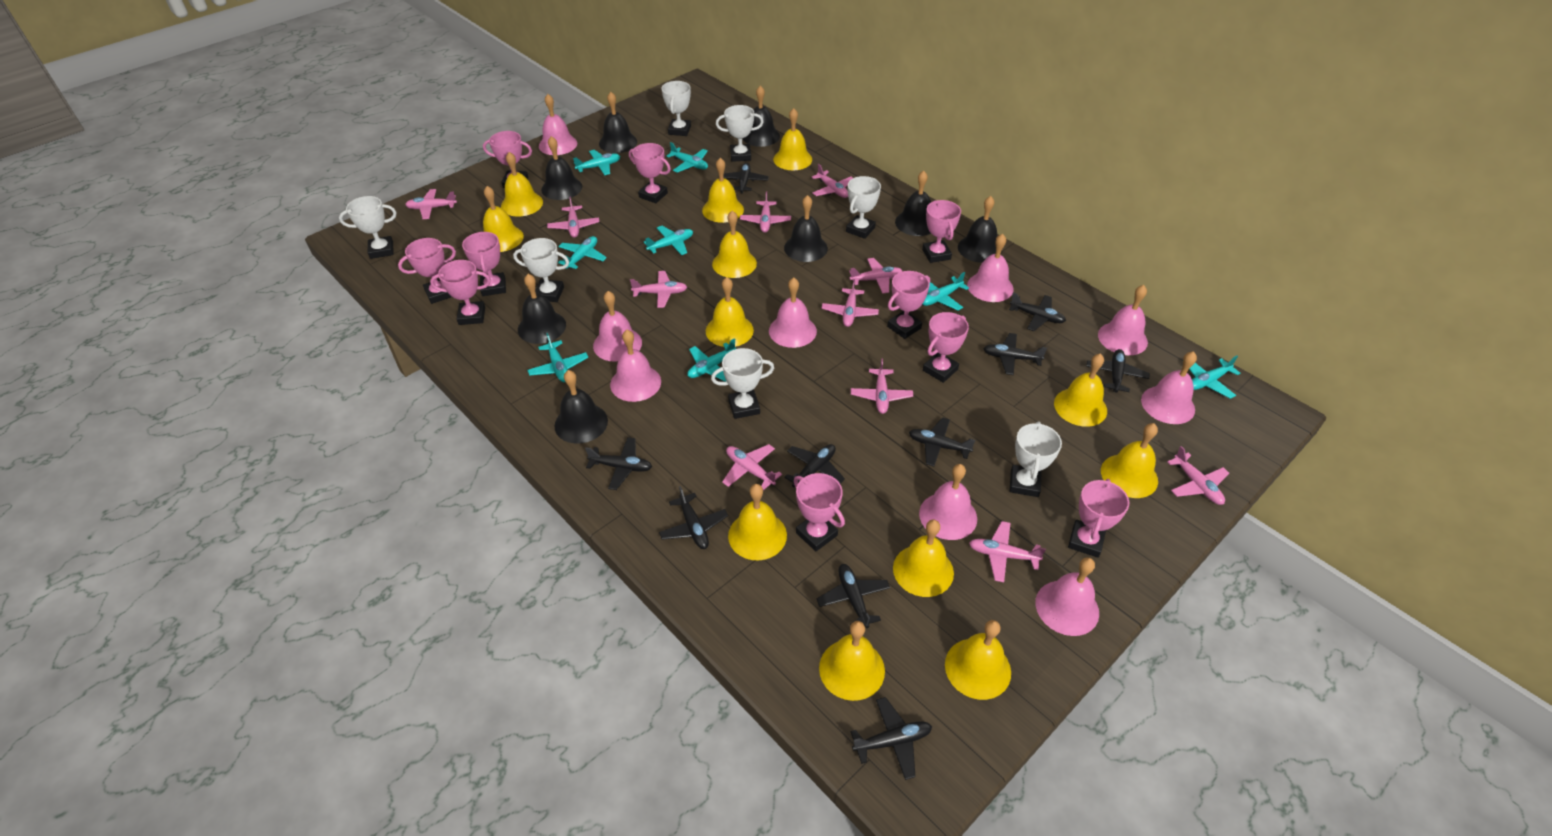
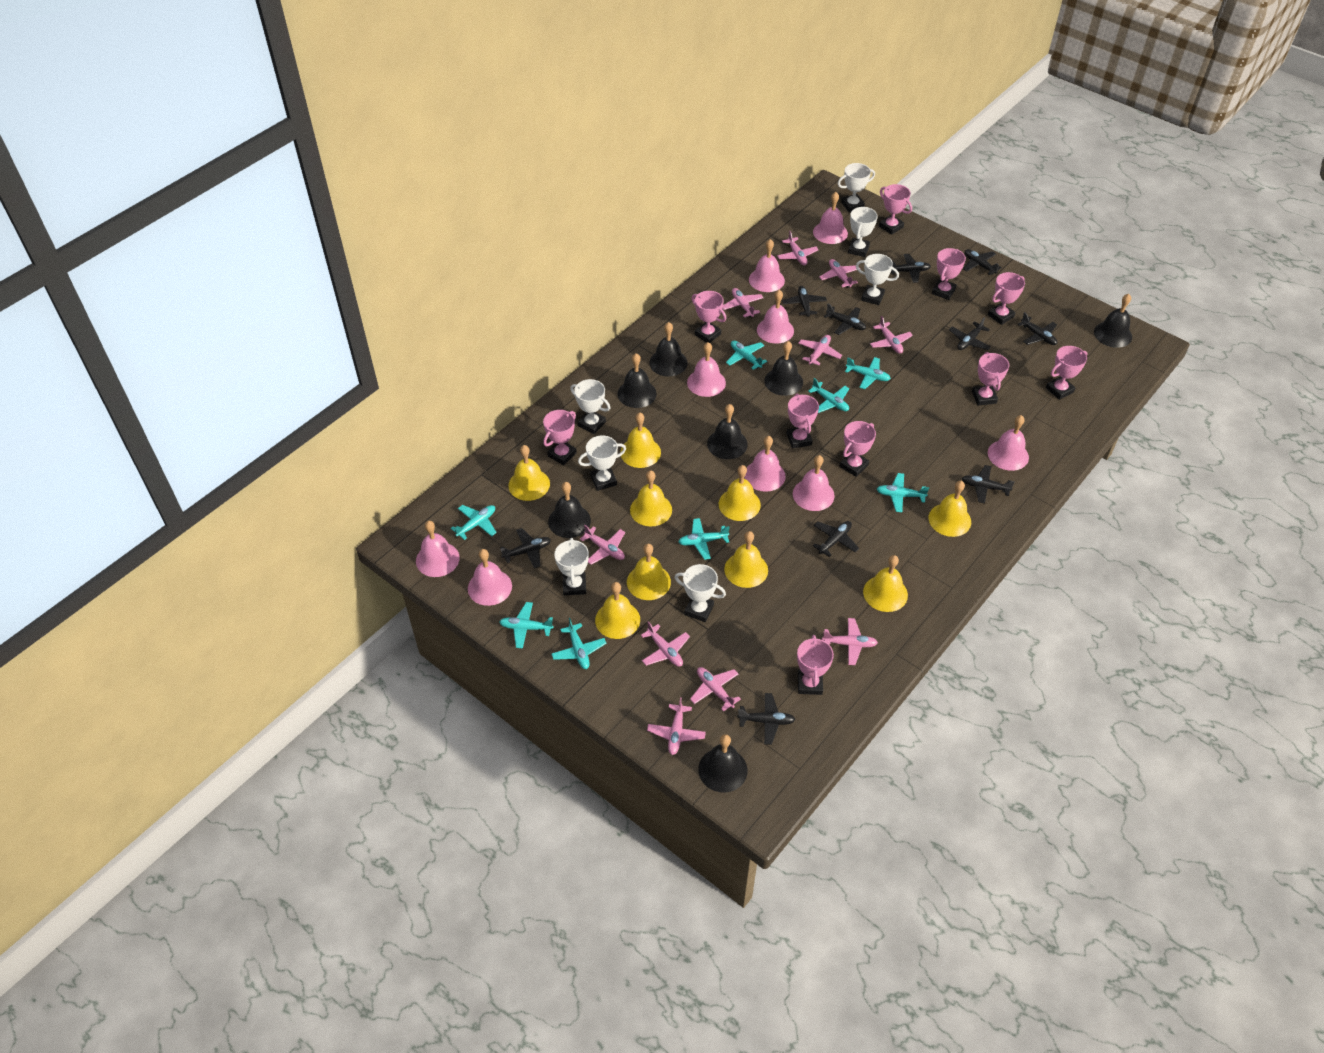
black bell: 8 -> 7
pink plane: 11 -> 10
yellow bell: 12 -> 9

